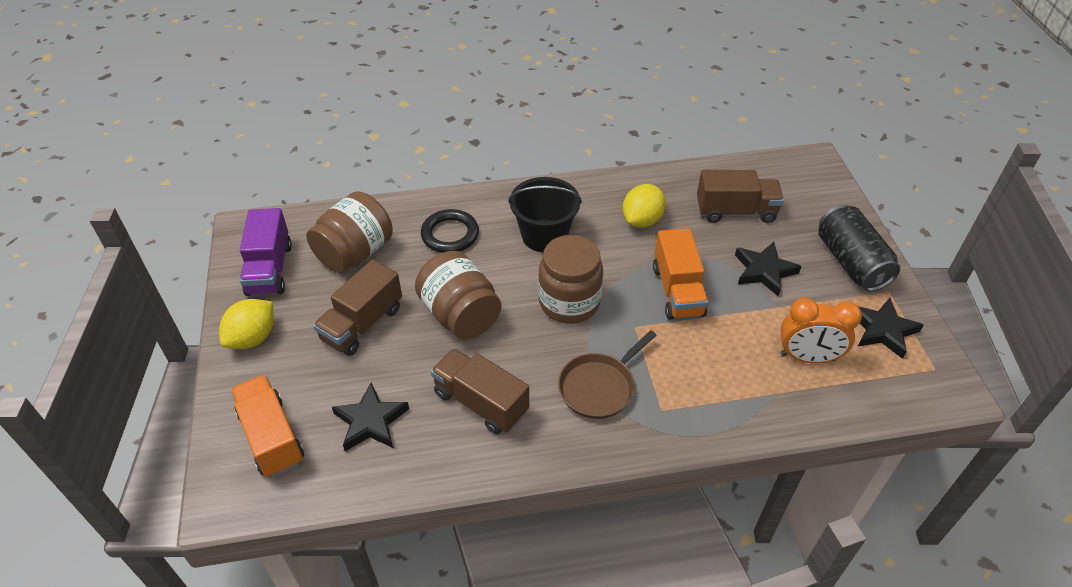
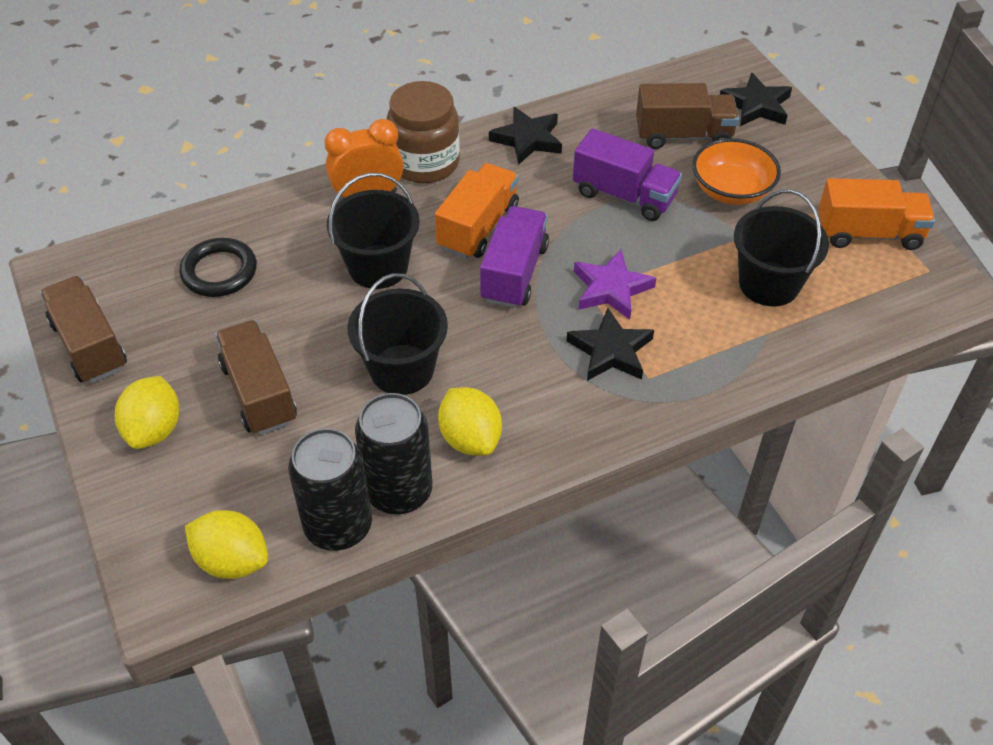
black bucket: 1 -> 3
black can: 1 -> 2
brown jar: 3 -> 1
brown pan: 1 -> 0
orange bowl: 0 -> 1
purple star: 0 -> 1
purple truck: 1 -> 2
yellow lemon: 2 -> 3

